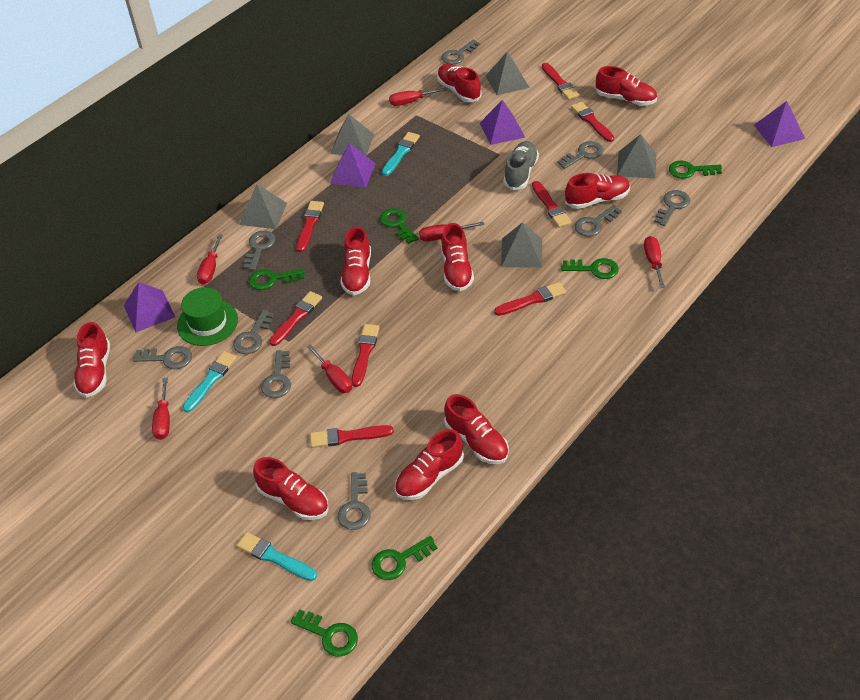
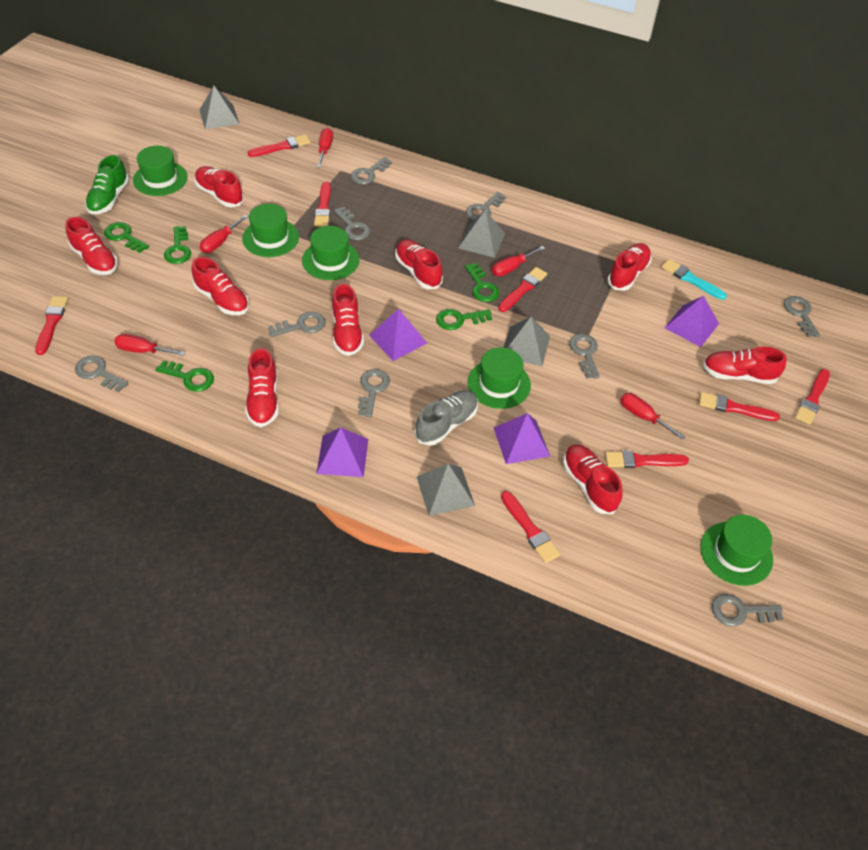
green hat: 1 -> 5
green key: 6 -> 5
green shoe: 0 -> 1
grey pyramid: 5 -> 4
red screwdriver: 6 -> 5
turquoise brush: 3 -> 1

